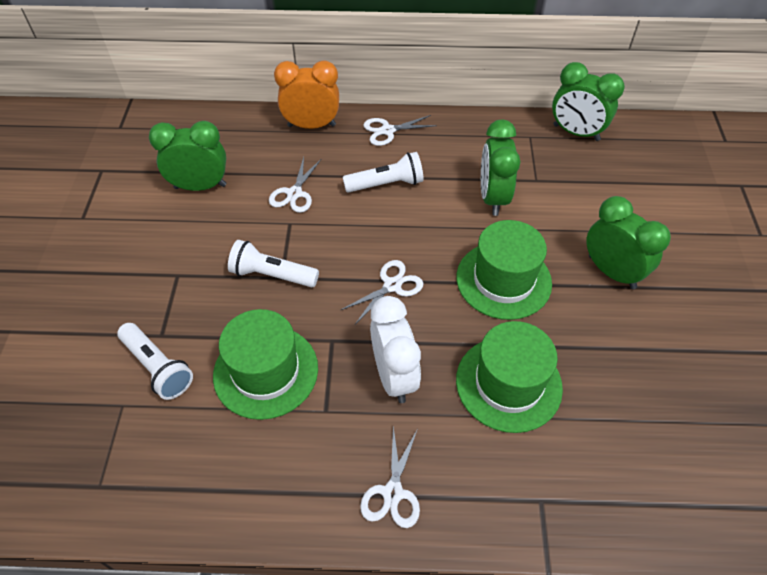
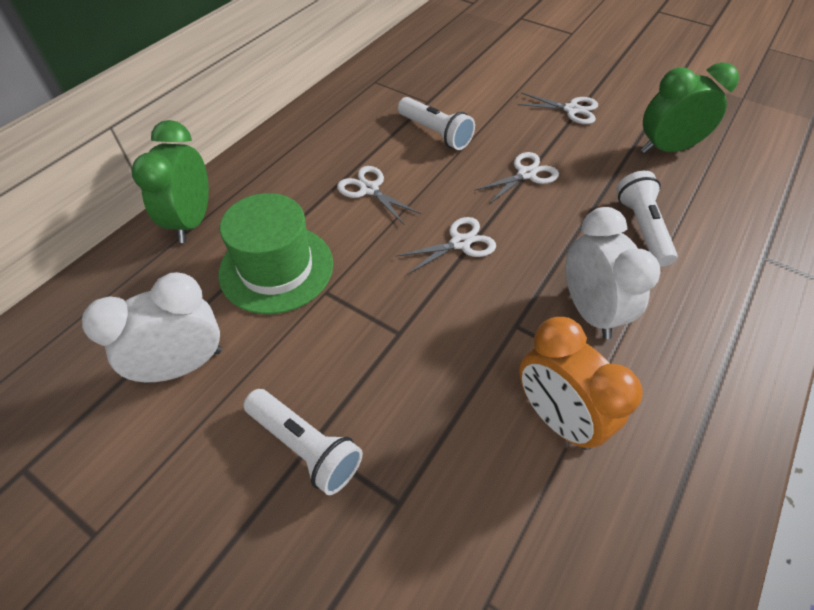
green clock: 4 -> 2
green hat: 3 -> 1
white clock: 1 -> 2

